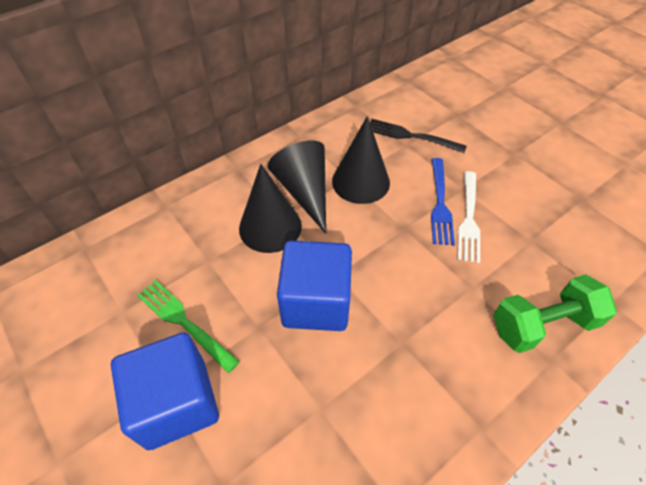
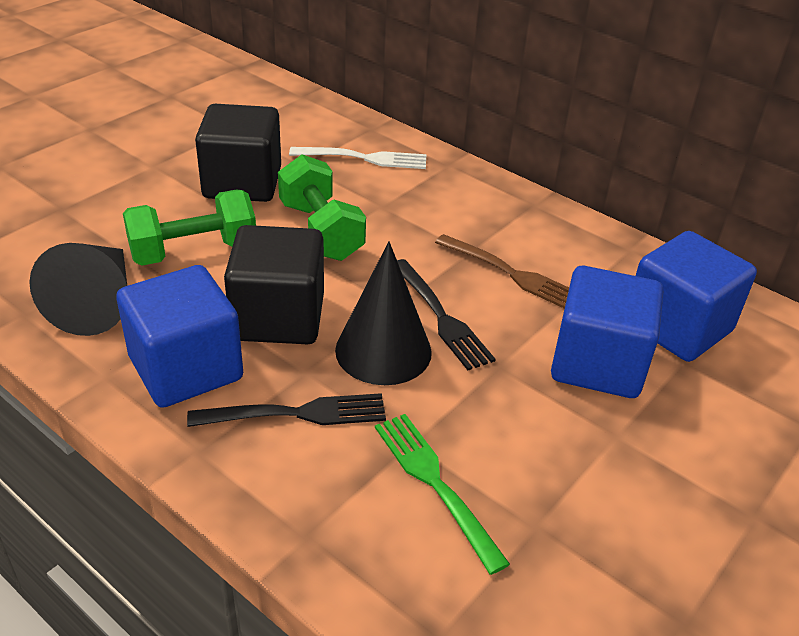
black cone: 3 -> 2
black cube: 0 -> 2
black fork: 1 -> 2
blue cube: 2 -> 3
blue fork: 1 -> 0
brown fork: 0 -> 1
green dumbbell: 1 -> 2

